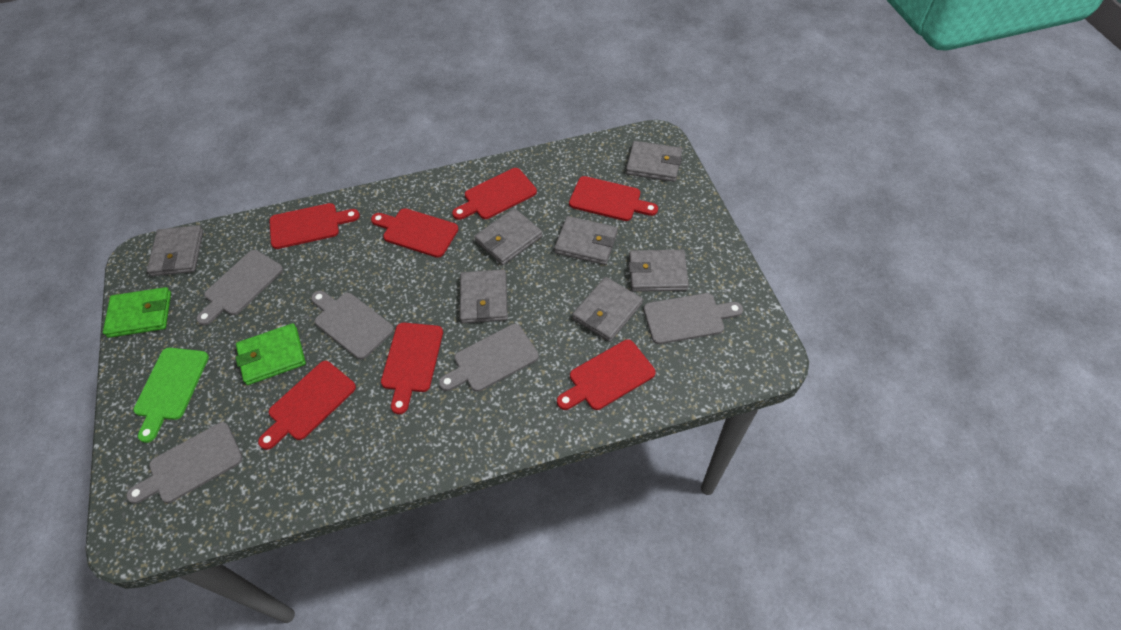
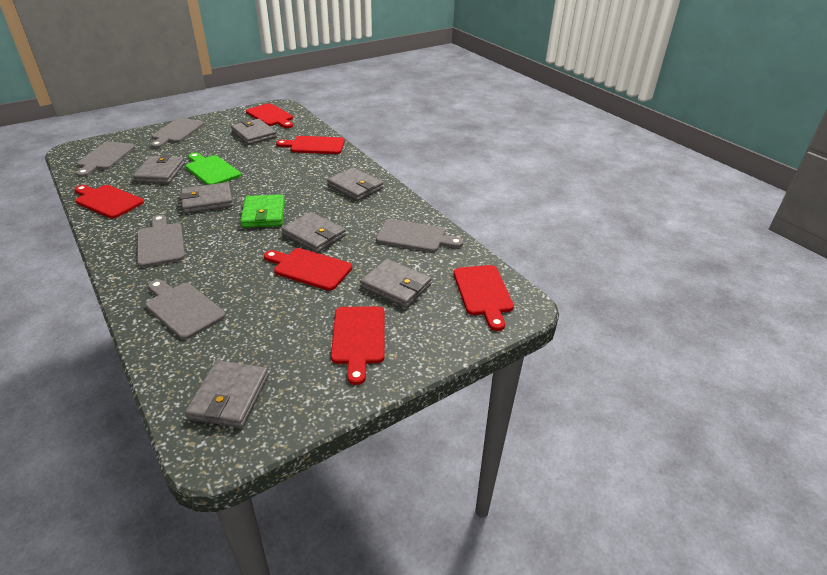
green wallet: 2 -> 1
red cutting board: 7 -> 6

